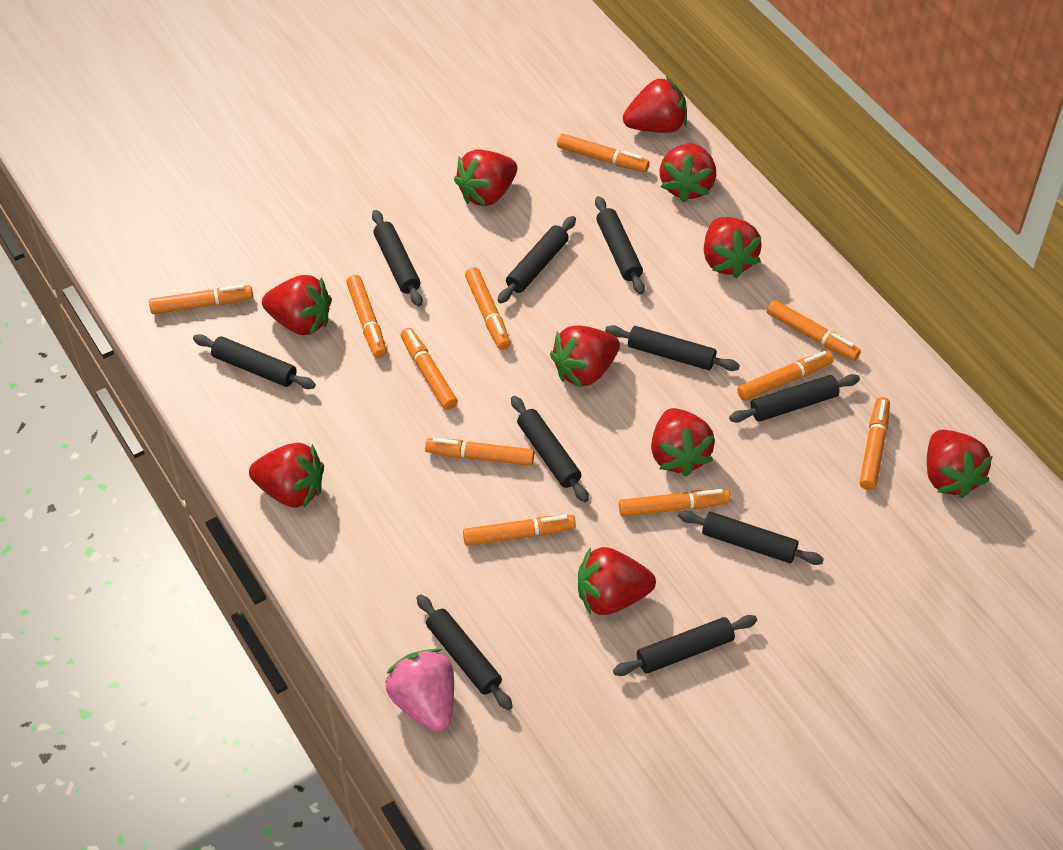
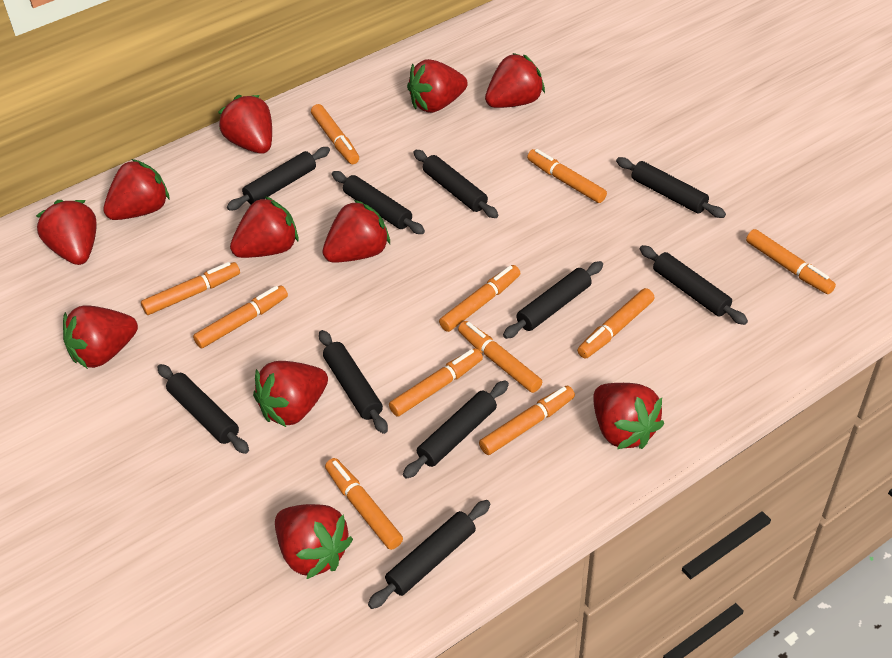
pink strawberry: 1 -> 0
red strawberry: 10 -> 11

